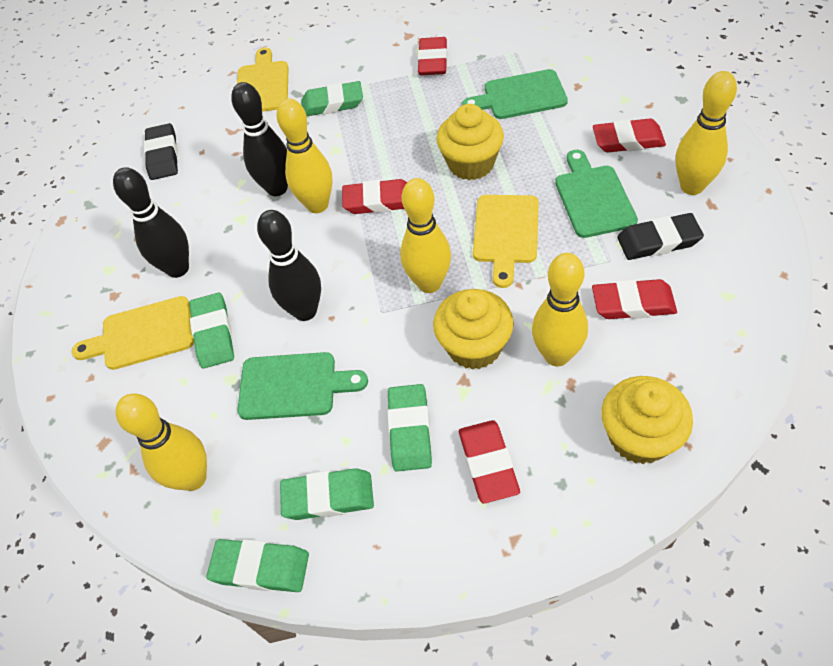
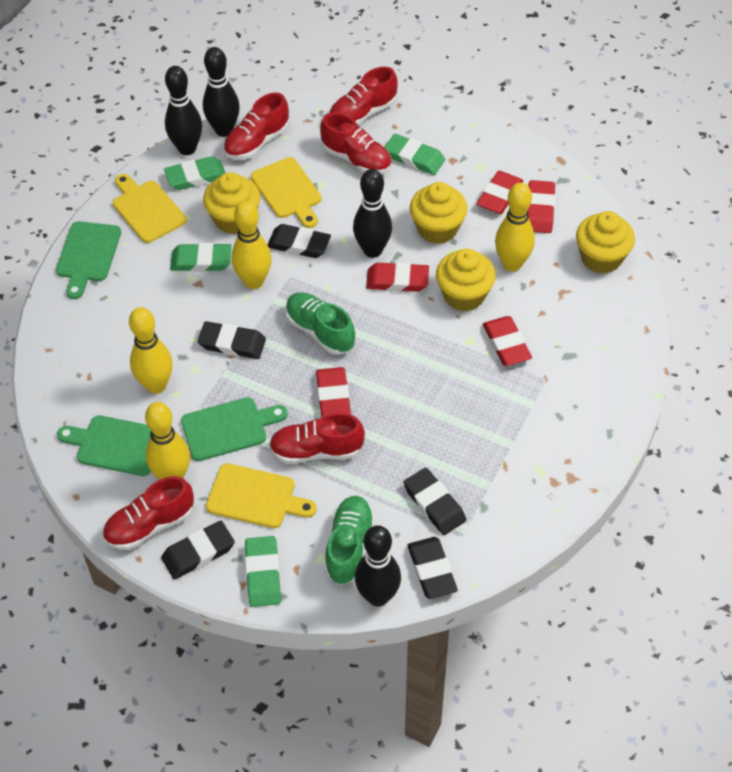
black bowling pin: 3 -> 4
black eraser: 2 -> 5
green eraser: 5 -> 4
green shoe: 0 -> 2
red shoe: 0 -> 5
yellow bowling pin: 5 -> 4
yellow cupcake: 3 -> 4

